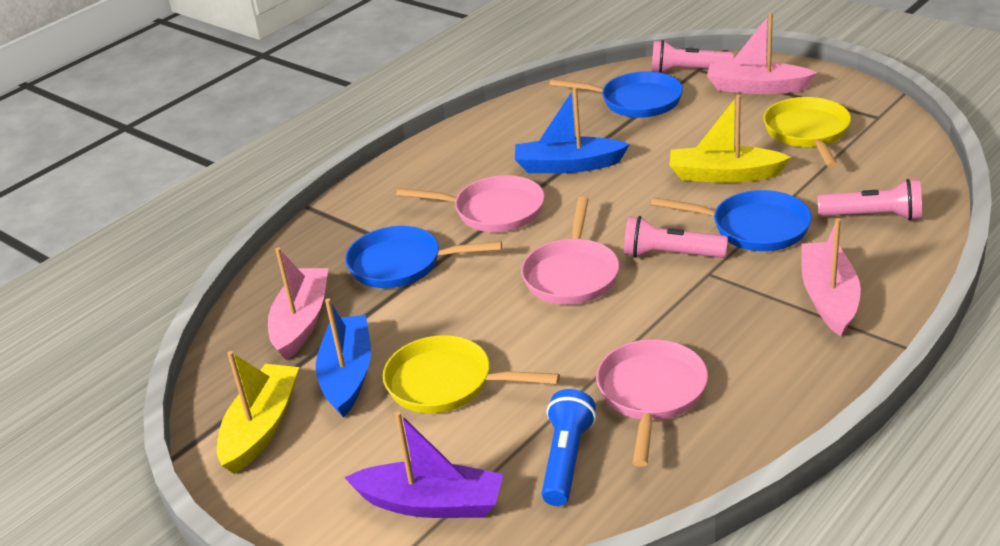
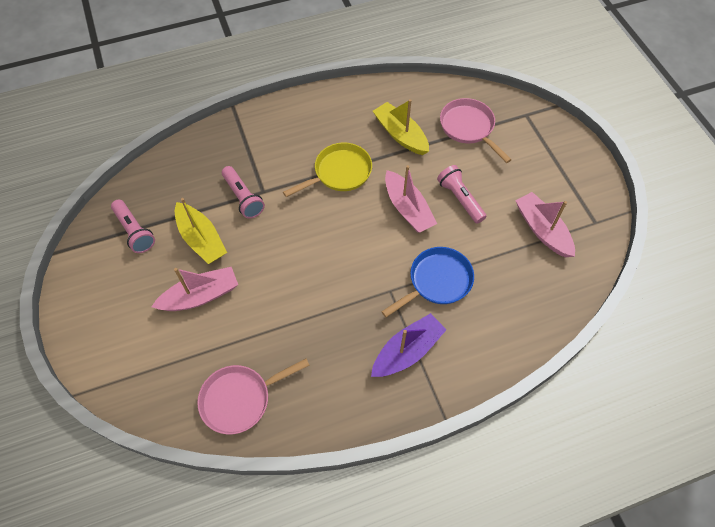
blue boat: 2 -> 0
blue flashlight: 1 -> 0
blue pan: 3 -> 1
pink pan: 3 -> 2
yellow pan: 2 -> 1

